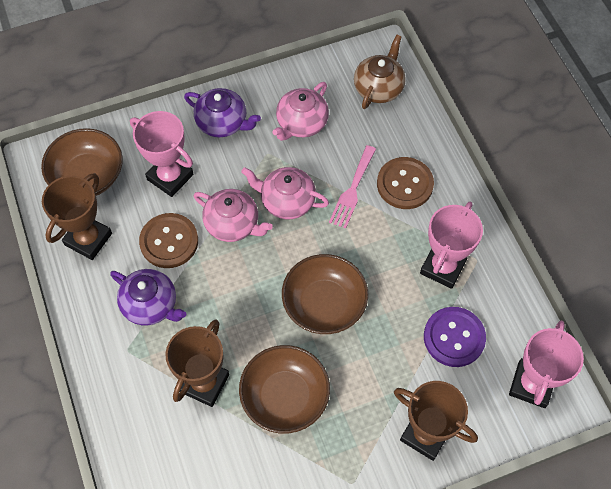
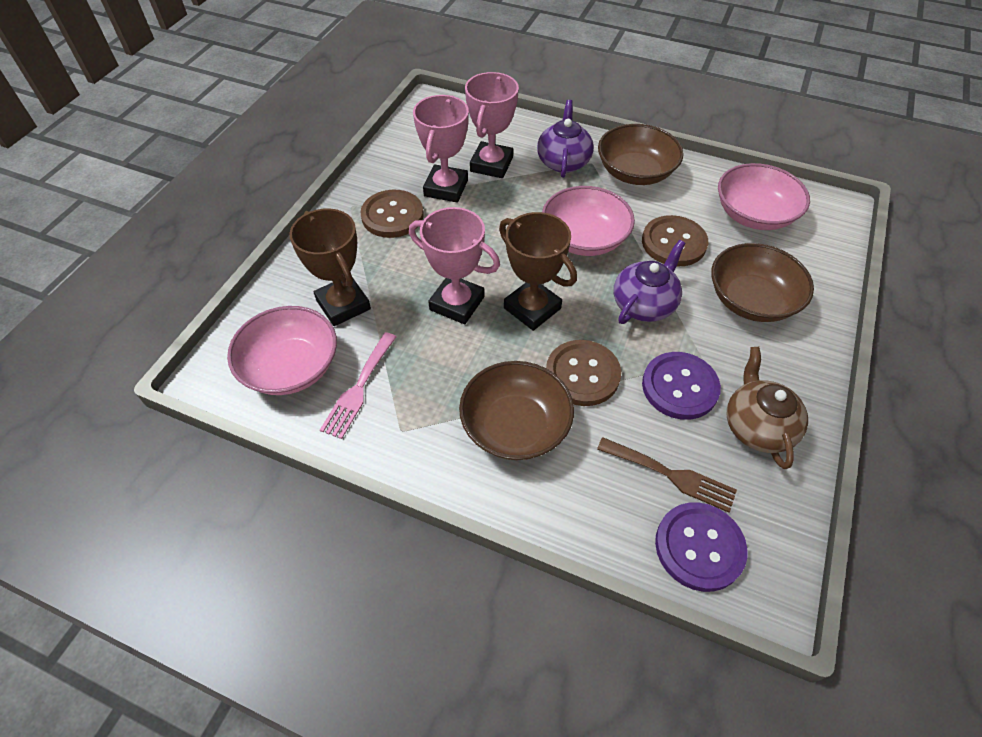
brown button: 2 -> 3
brown fork: 0 -> 1
brown trophy: 3 -> 2
pink bowl: 0 -> 3
pink teapot: 3 -> 0
purple button: 1 -> 2

